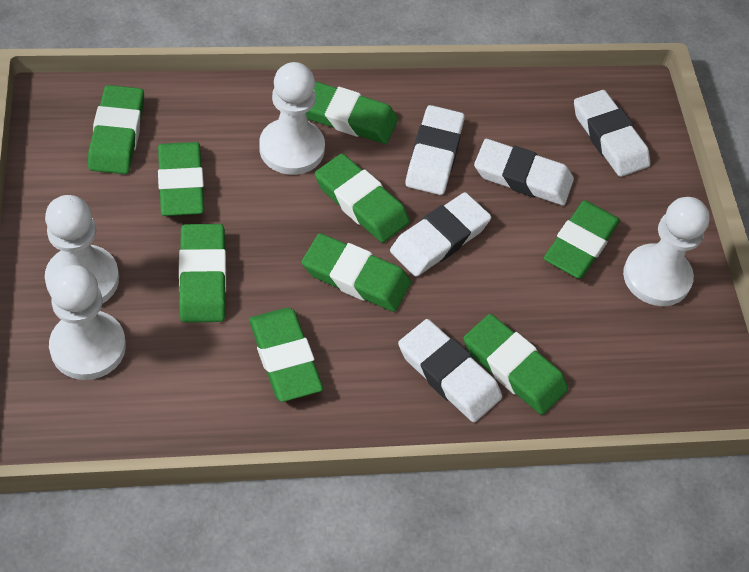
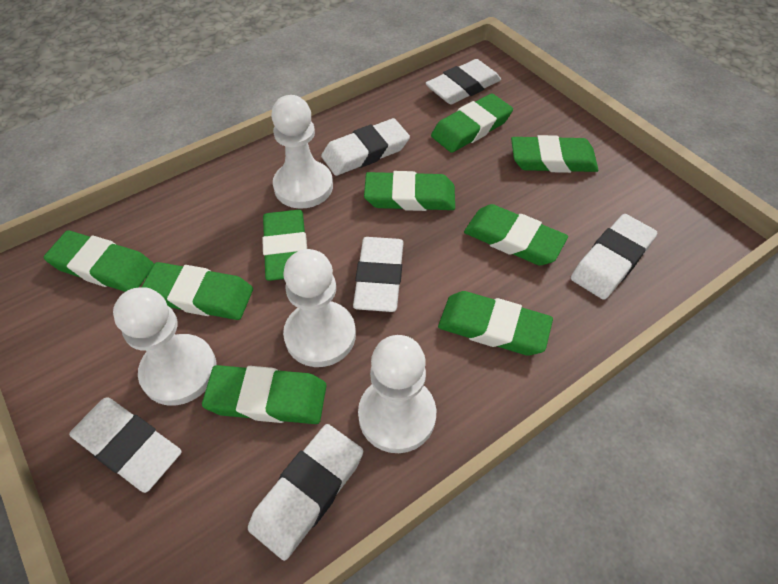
white eraser: 5 -> 6

